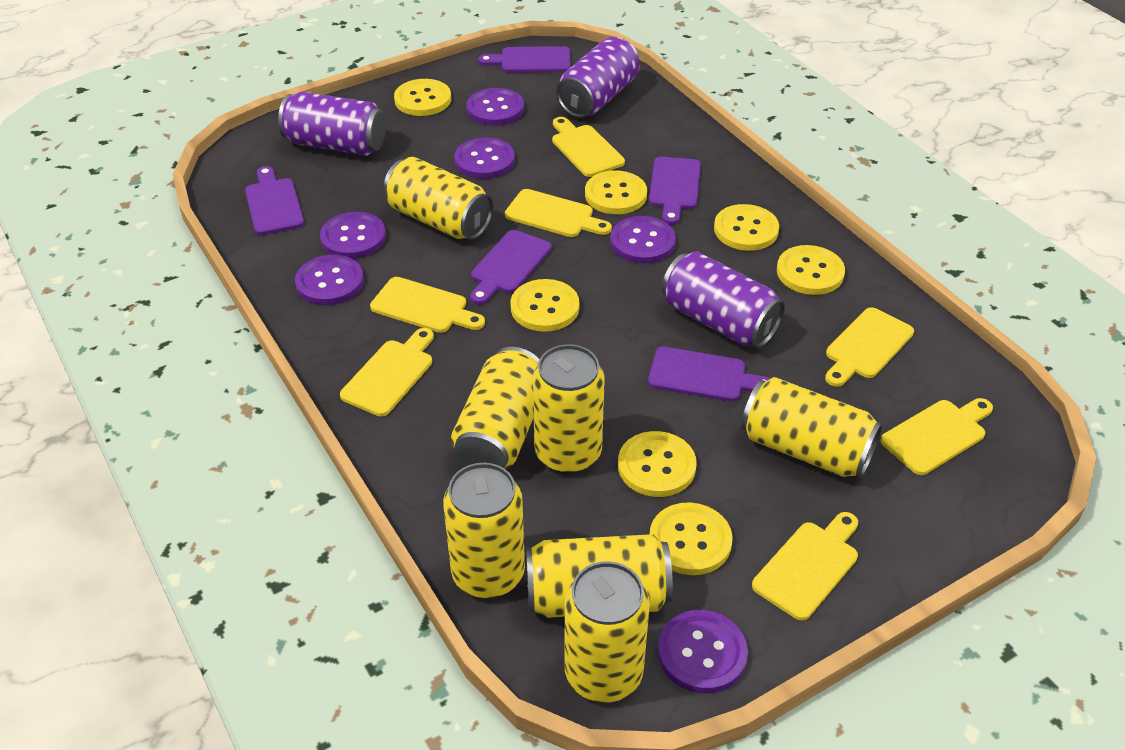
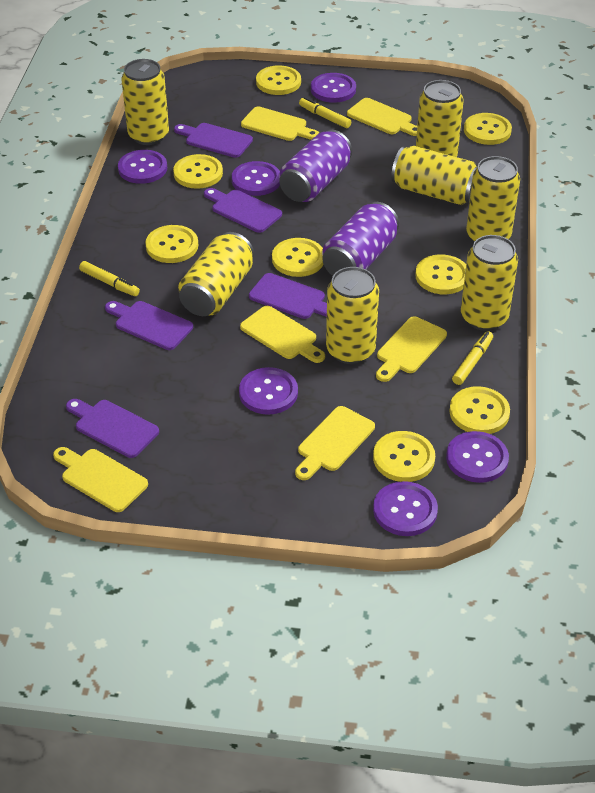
purple can: 3 -> 2
yellow button: 7 -> 8
yellow cutting board: 7 -> 6
yellow marker: 0 -> 3

